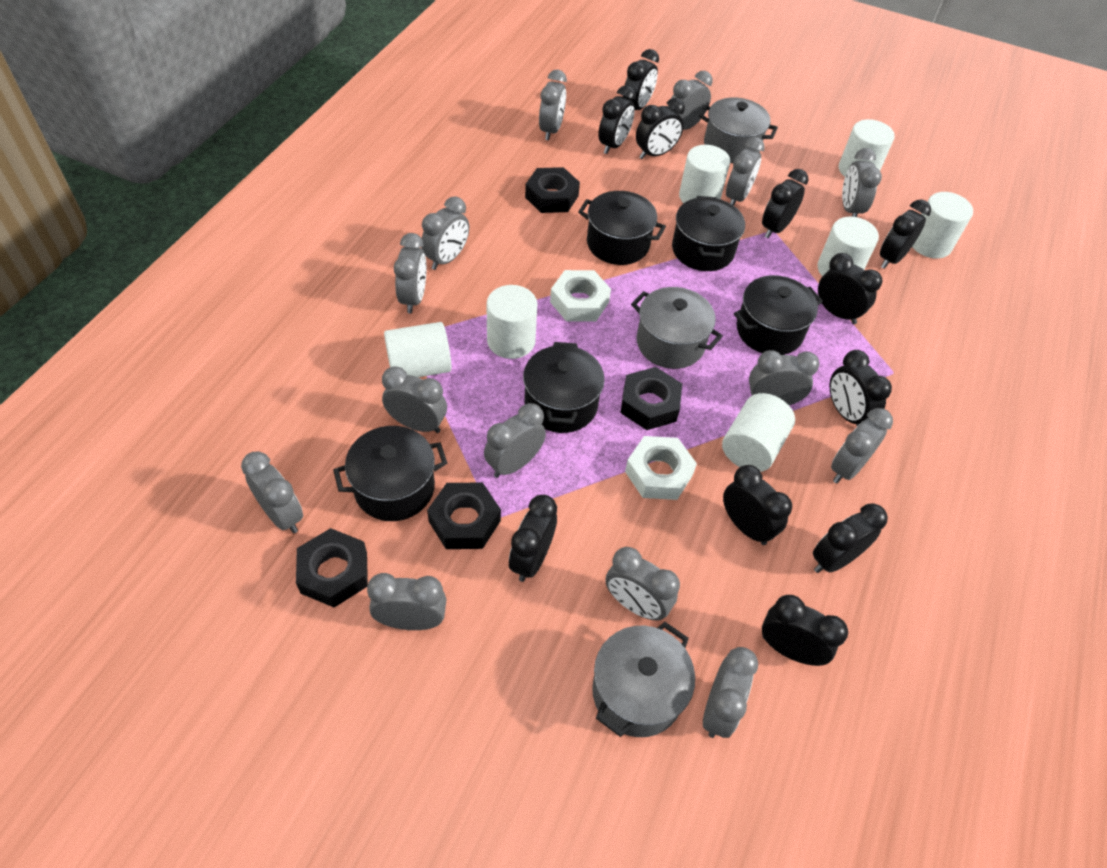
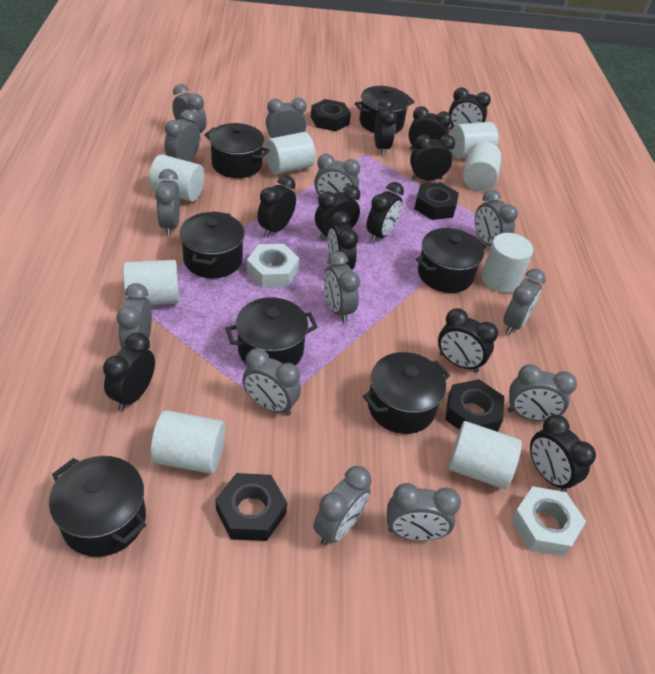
black pot: 5 -> 7
grey clock: 14 -> 13
grey pot: 3 -> 0
white cylinder: 7 -> 8

